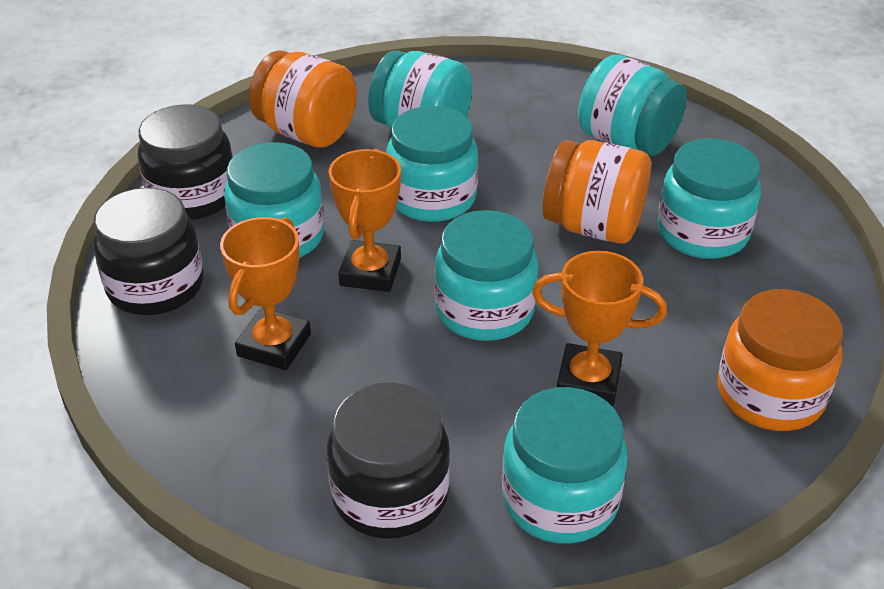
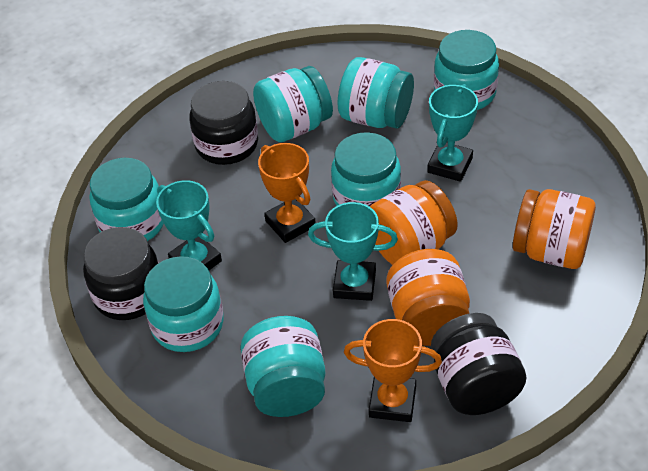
orange trophy: 3 -> 2
turquoise trophy: 0 -> 3

